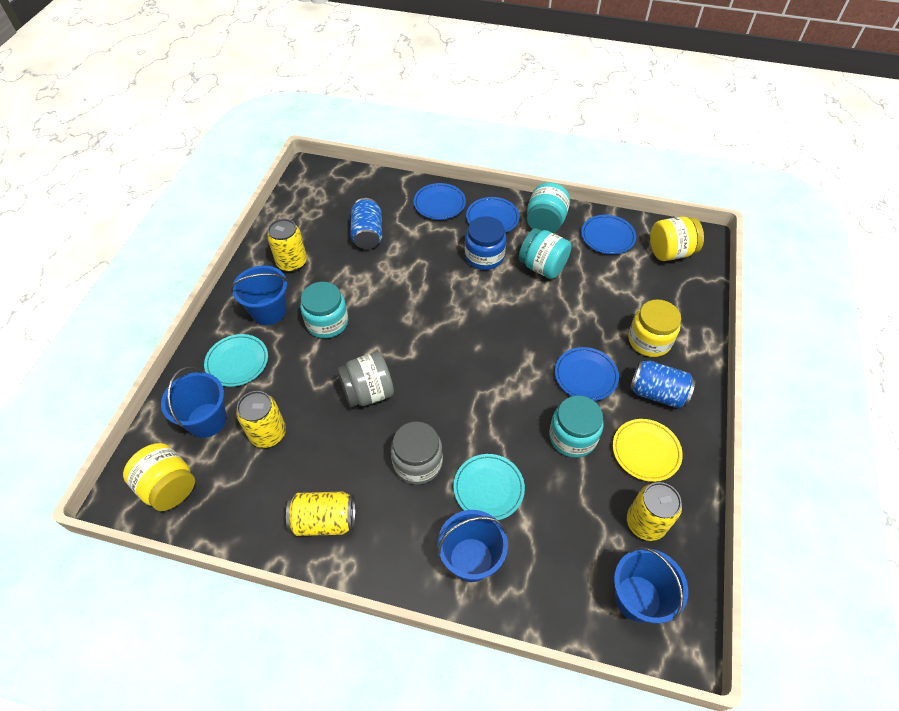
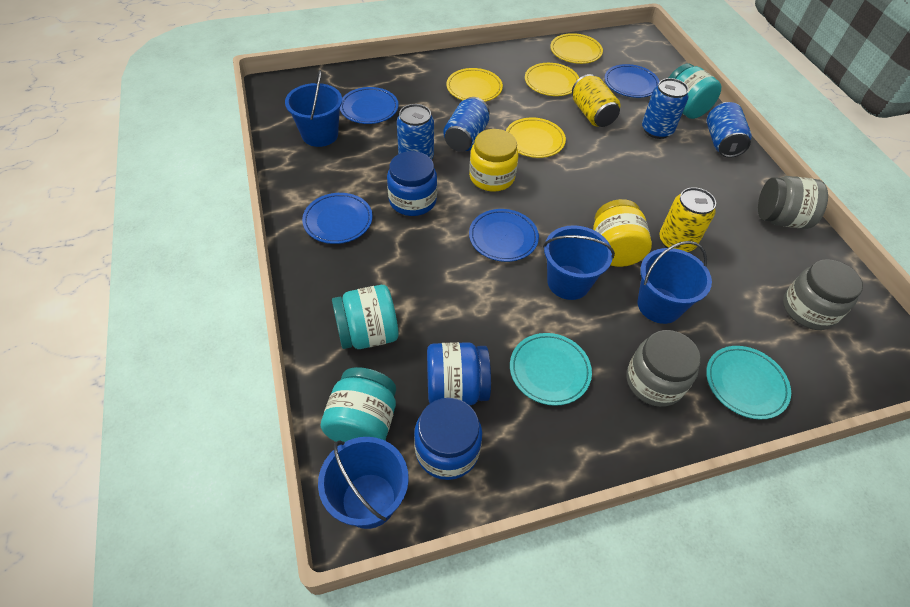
blue can: 2 -> 4
blue jar: 1 -> 3
grey jar: 2 -> 3
turquoise jar: 4 -> 3
yellow can: 4 -> 2
yellow jar: 3 -> 2
yellow plate: 1 -> 4

